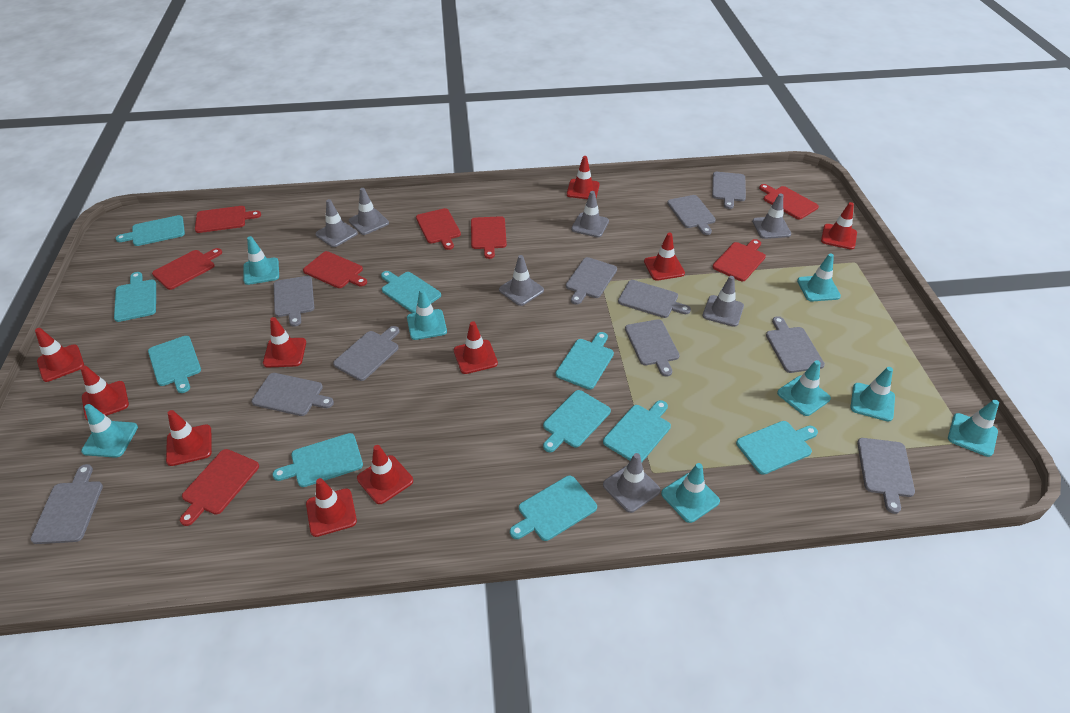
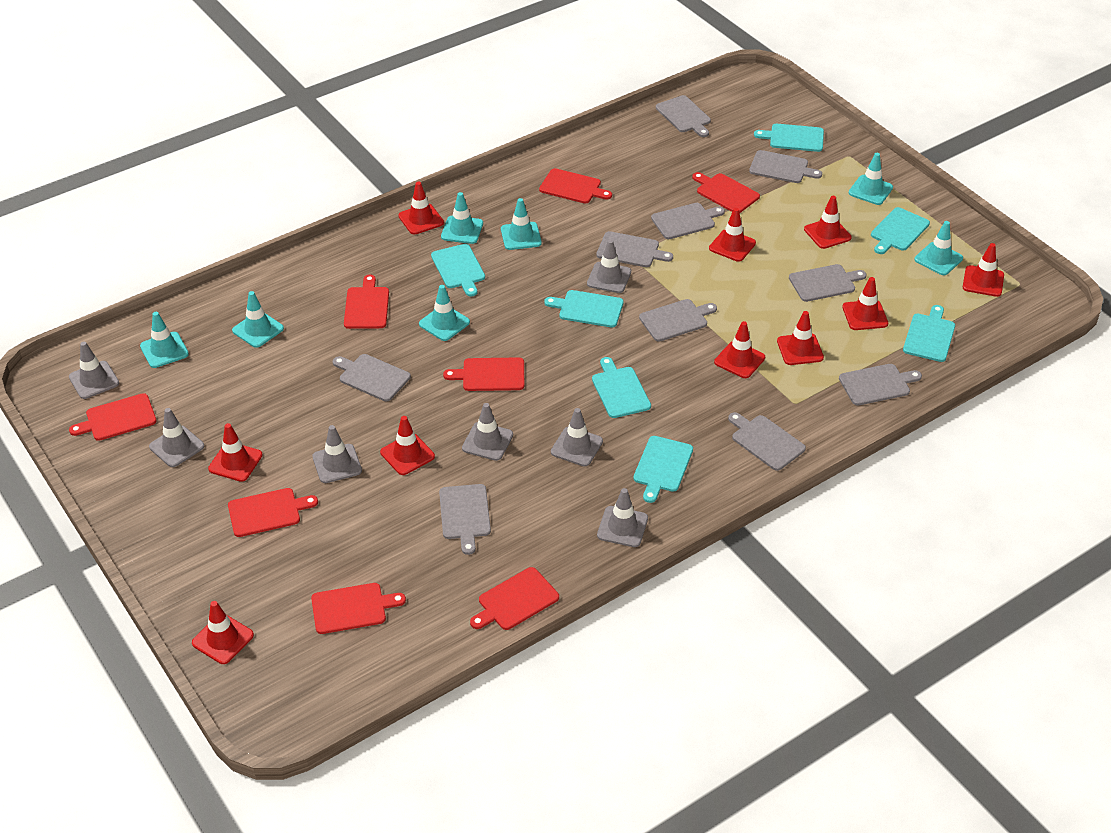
grey cutting board: 11 -> 10
turquoise cutting board: 10 -> 7
turquoise traffic cone: 8 -> 7

